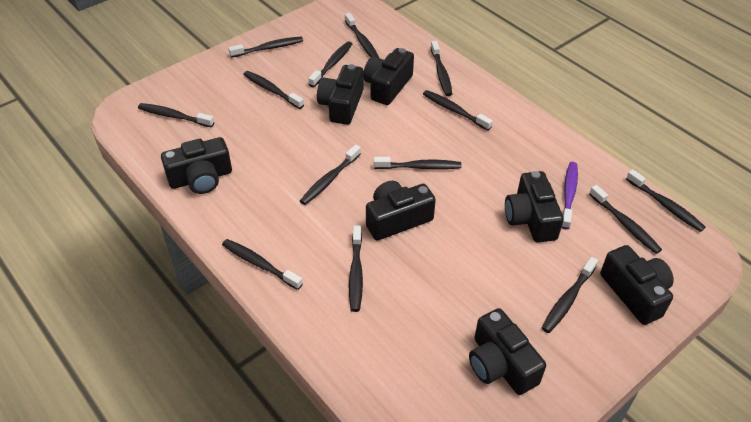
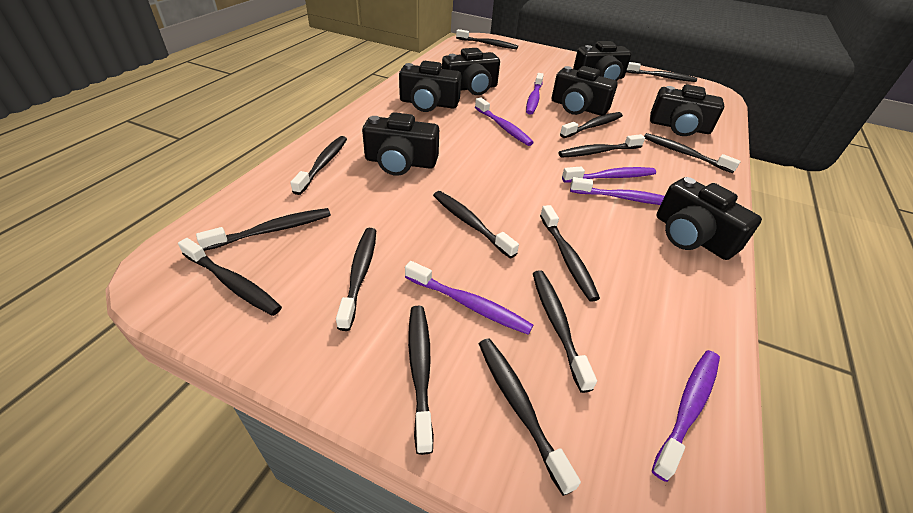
purple toothbrush: 1 -> 6

